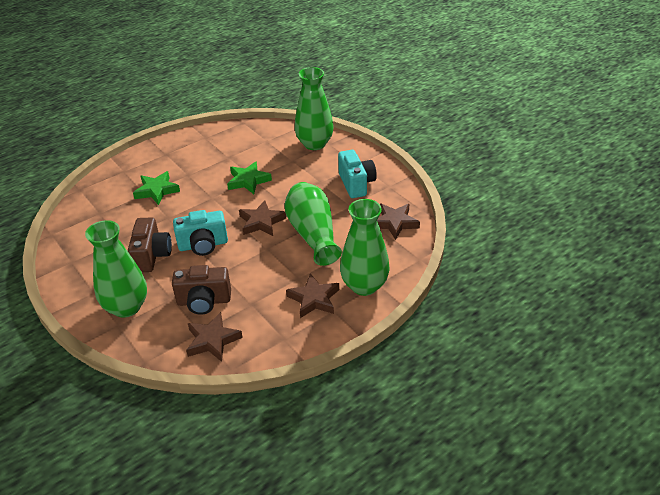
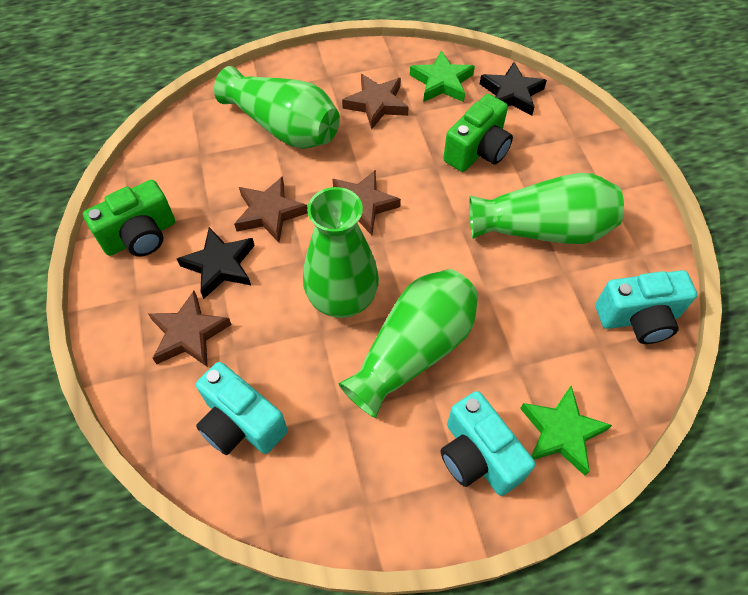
black star: 0 -> 2
brown camera: 2 -> 0
green camera: 0 -> 2
turquoise camera: 2 -> 3

